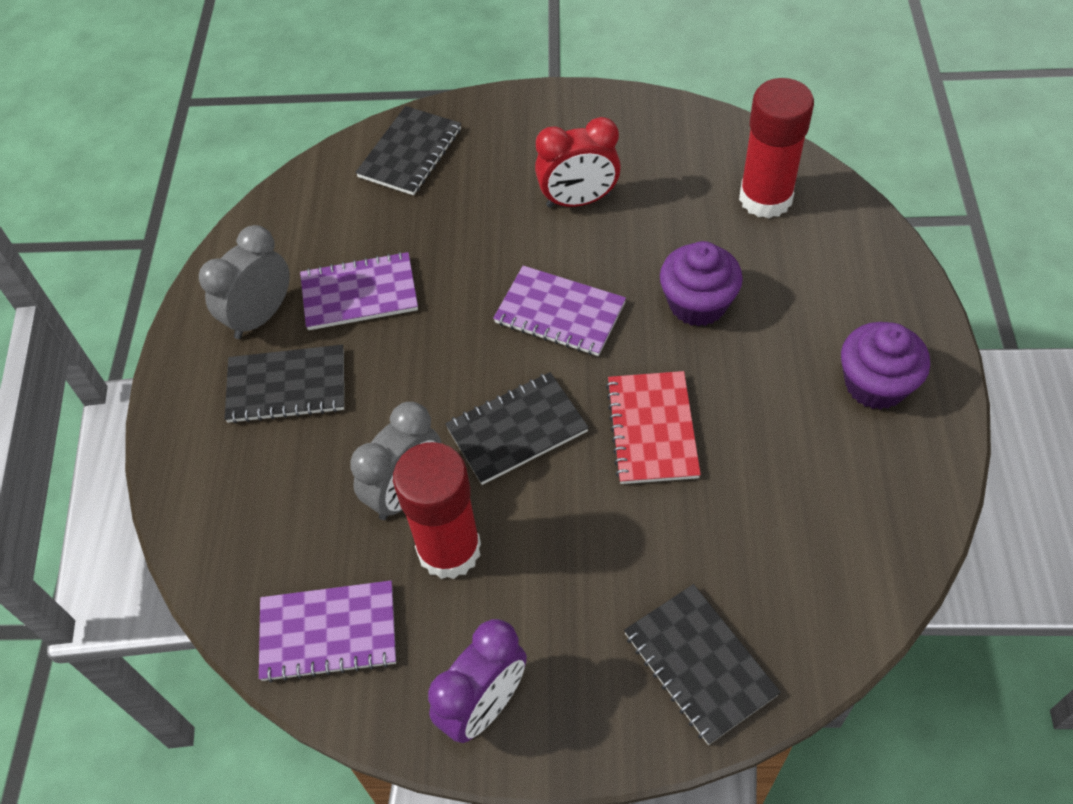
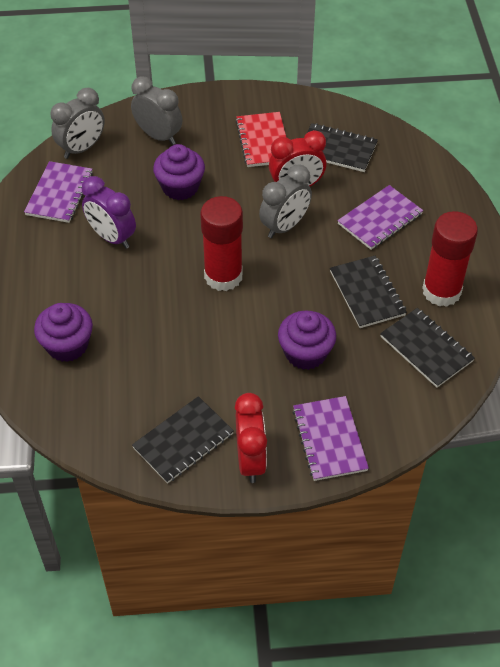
grey clock: 2 -> 3
purple cupcake: 2 -> 3
red clock: 1 -> 2

